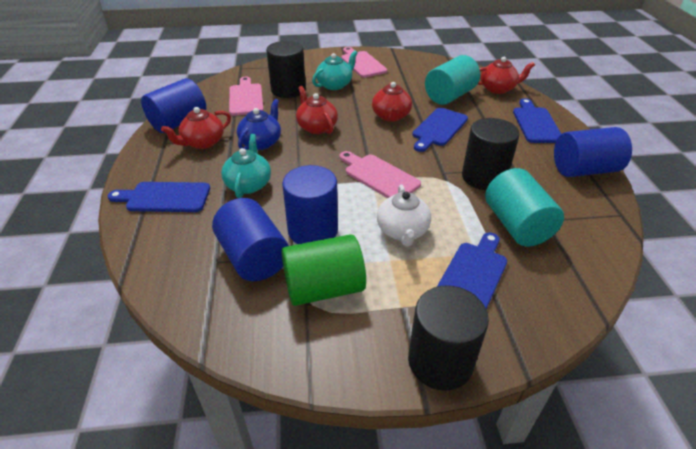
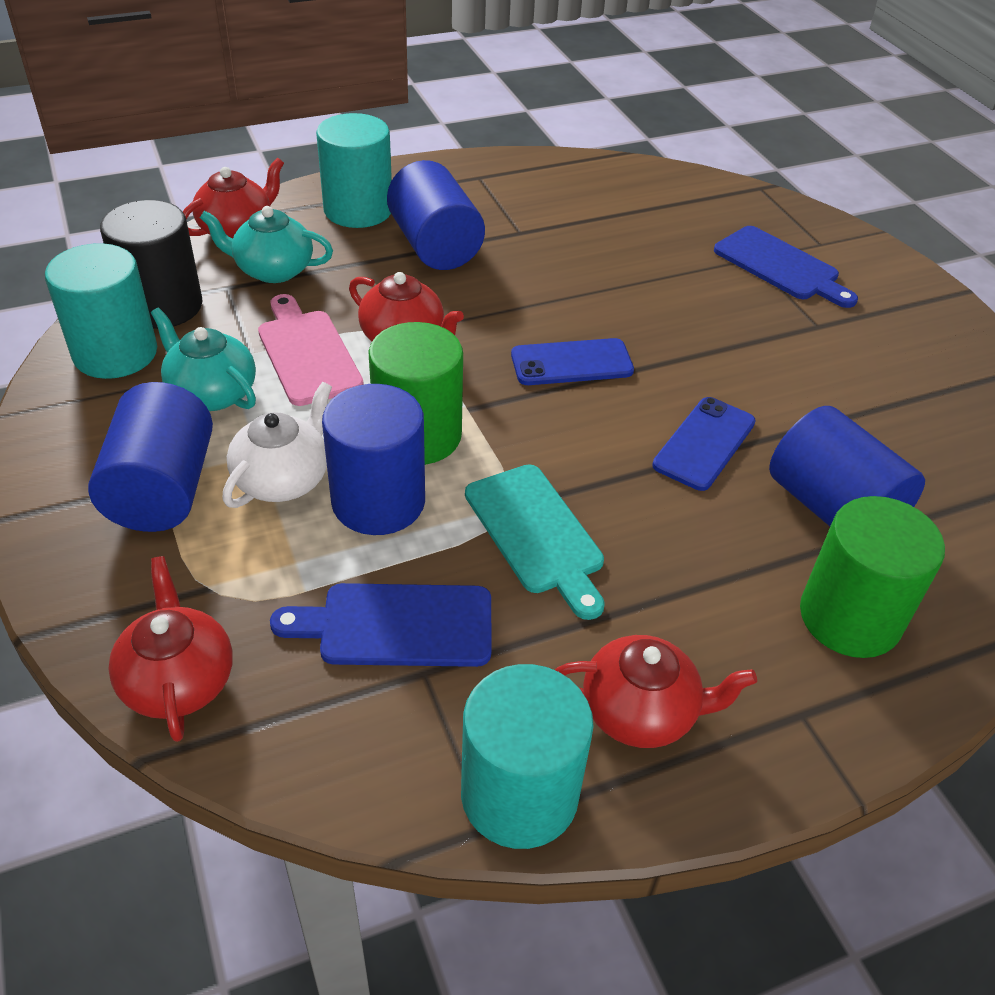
black cylinder: 3 -> 1
blue cutting board: 4 -> 2
blue phone: 0 -> 2
blue teapot: 1 -> 0
green cylinder: 1 -> 2
pink cutting board: 3 -> 1
turquoise cutting board: 0 -> 1
turquoise cylinder: 2 -> 3

